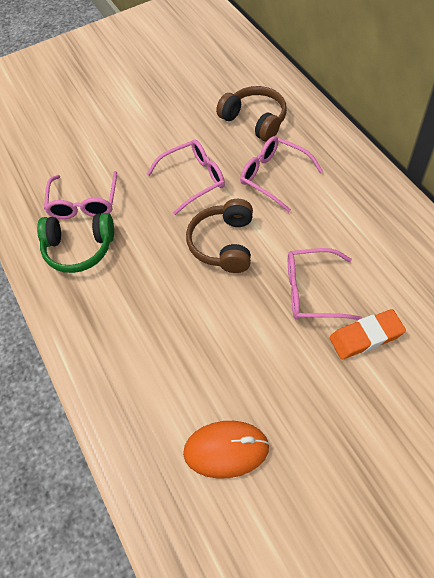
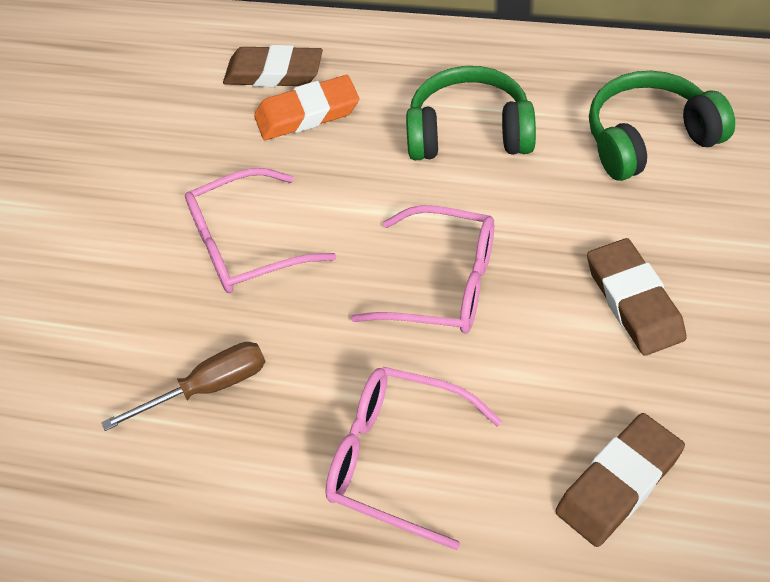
brown eraser: 0 -> 3
brown headphones: 2 -> 0
brown screwdriver: 0 -> 1
green headphones: 1 -> 2
orange mouse: 1 -> 0
pink glasses: 4 -> 3

